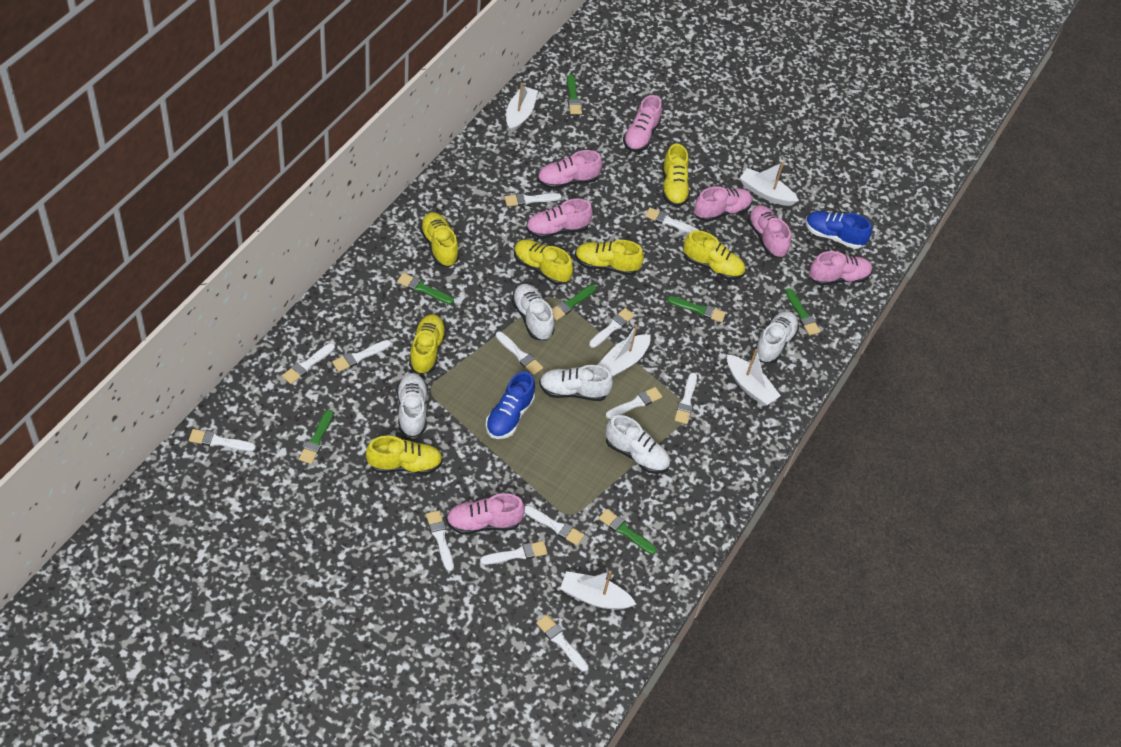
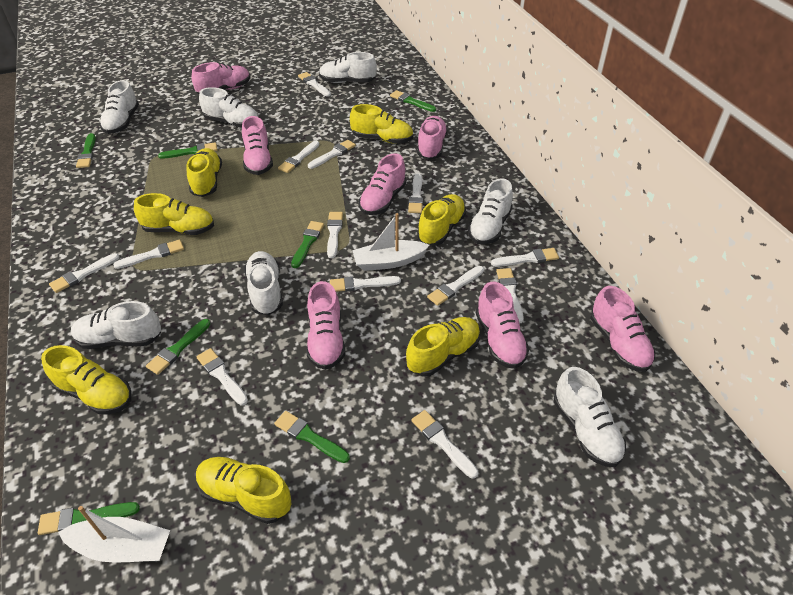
blue shoe: 2 -> 0
white boat: 5 -> 2
white shoe: 5 -> 7

